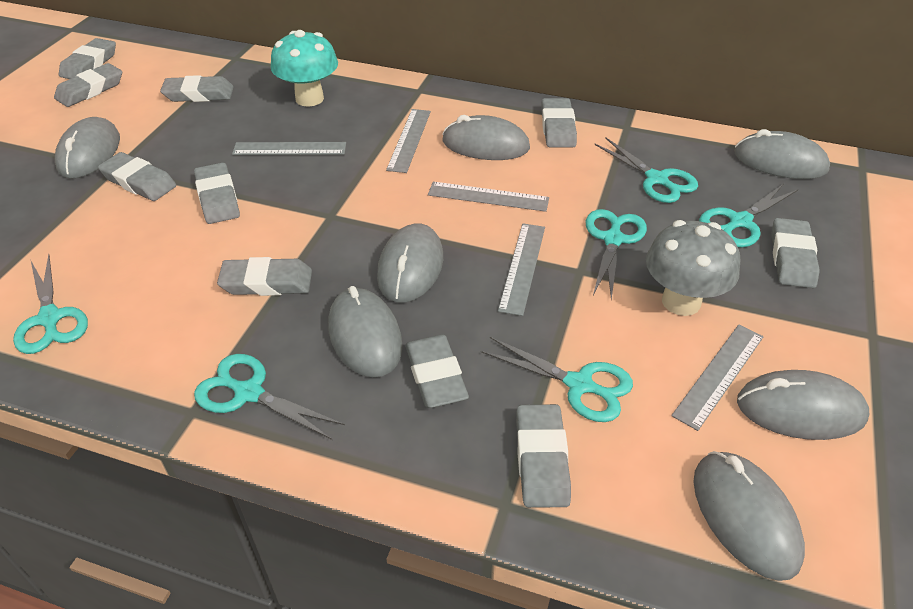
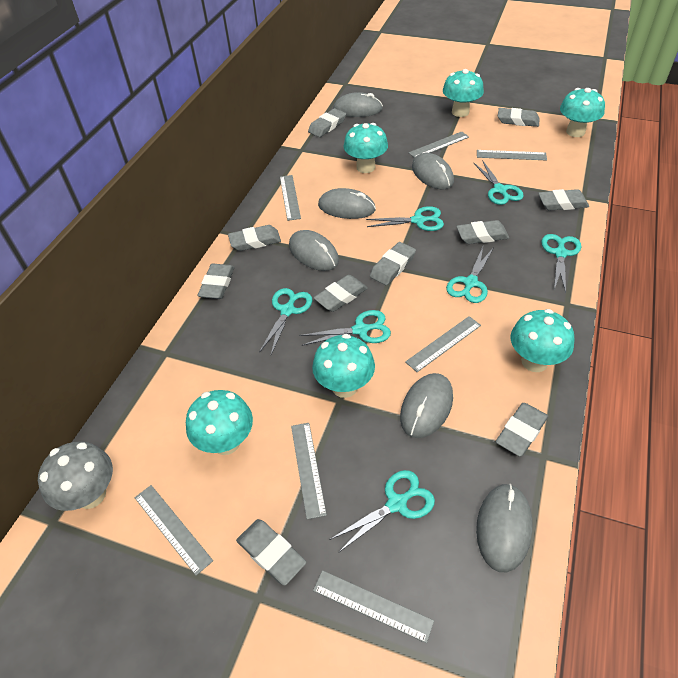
grey mouse: 7 -> 6
grey ruler: 5 -> 7
turquoise mushroom: 1 -> 6
turquoise scissors: 6 -> 7

